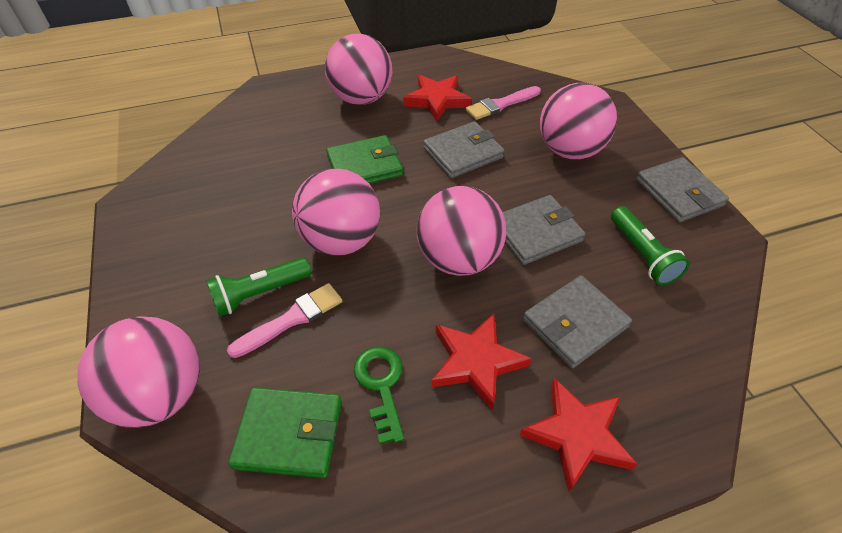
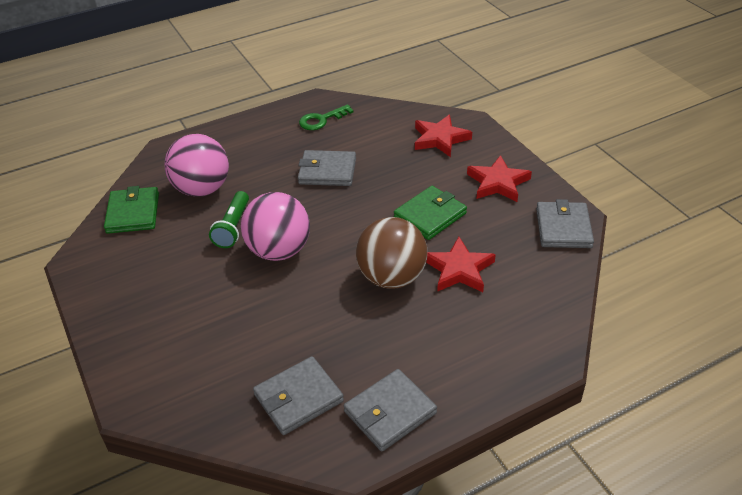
brown ball: 0 -> 1
green flashlight: 2 -> 1
pink ball: 5 -> 2
pink brush: 2 -> 0

